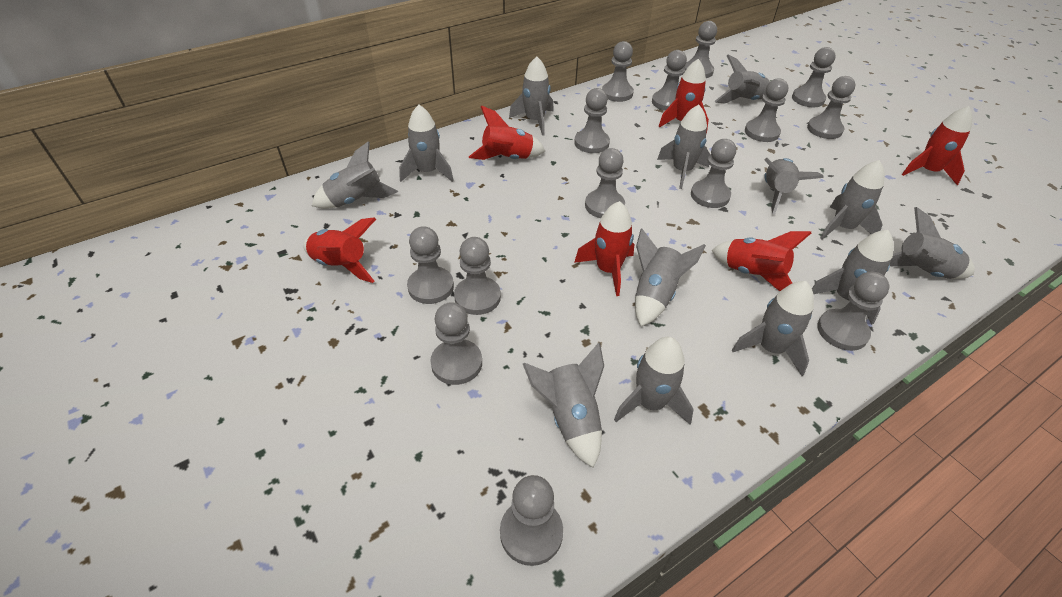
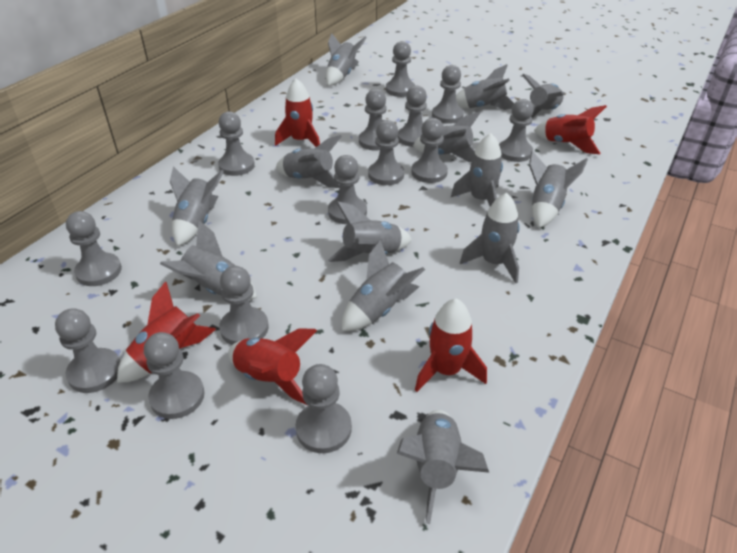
red rocket: 6 -> 5

